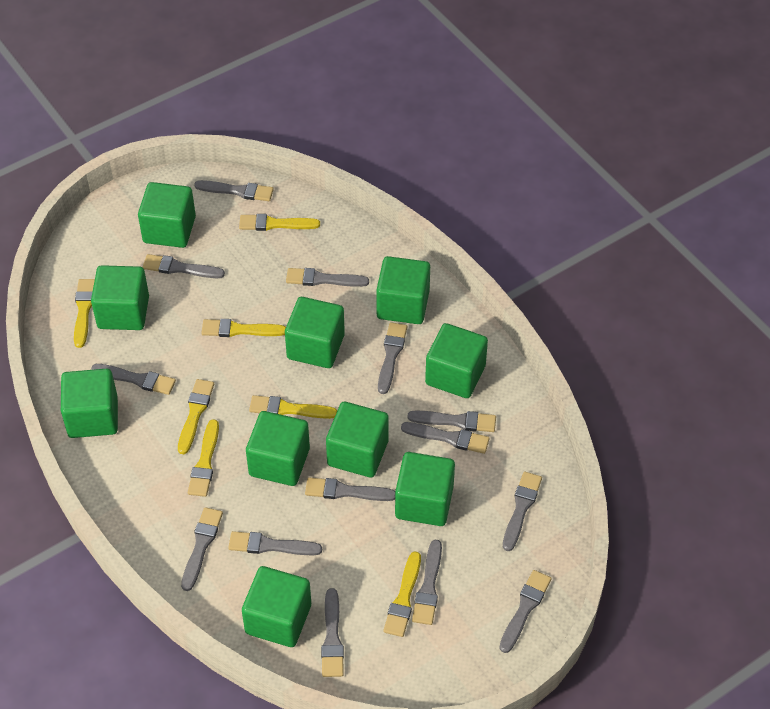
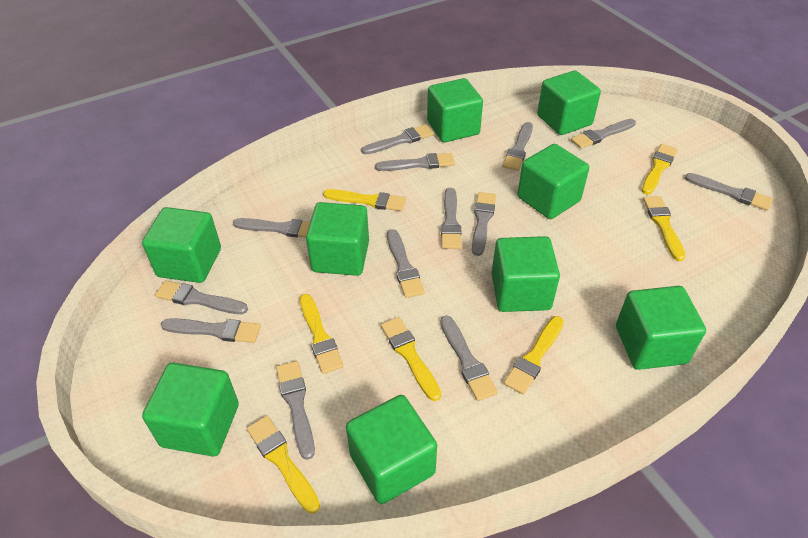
green cube: 10 -> 9
grey brush: 14 -> 13

